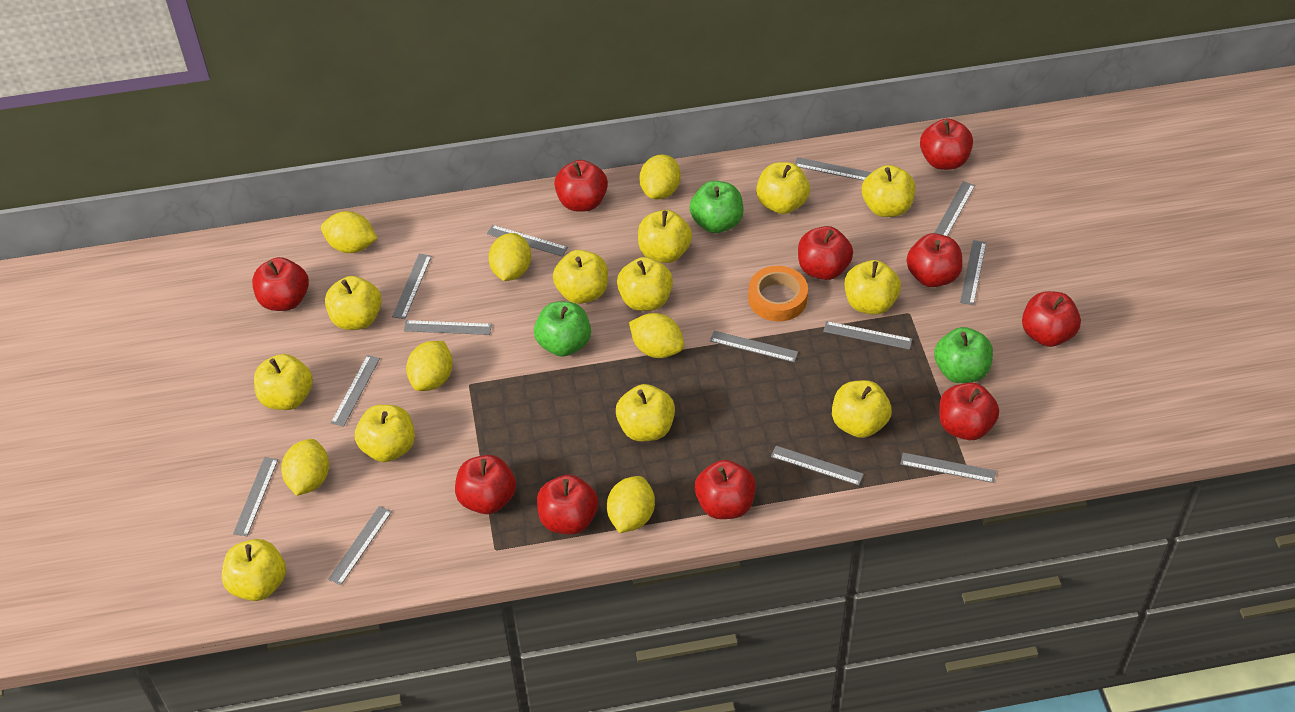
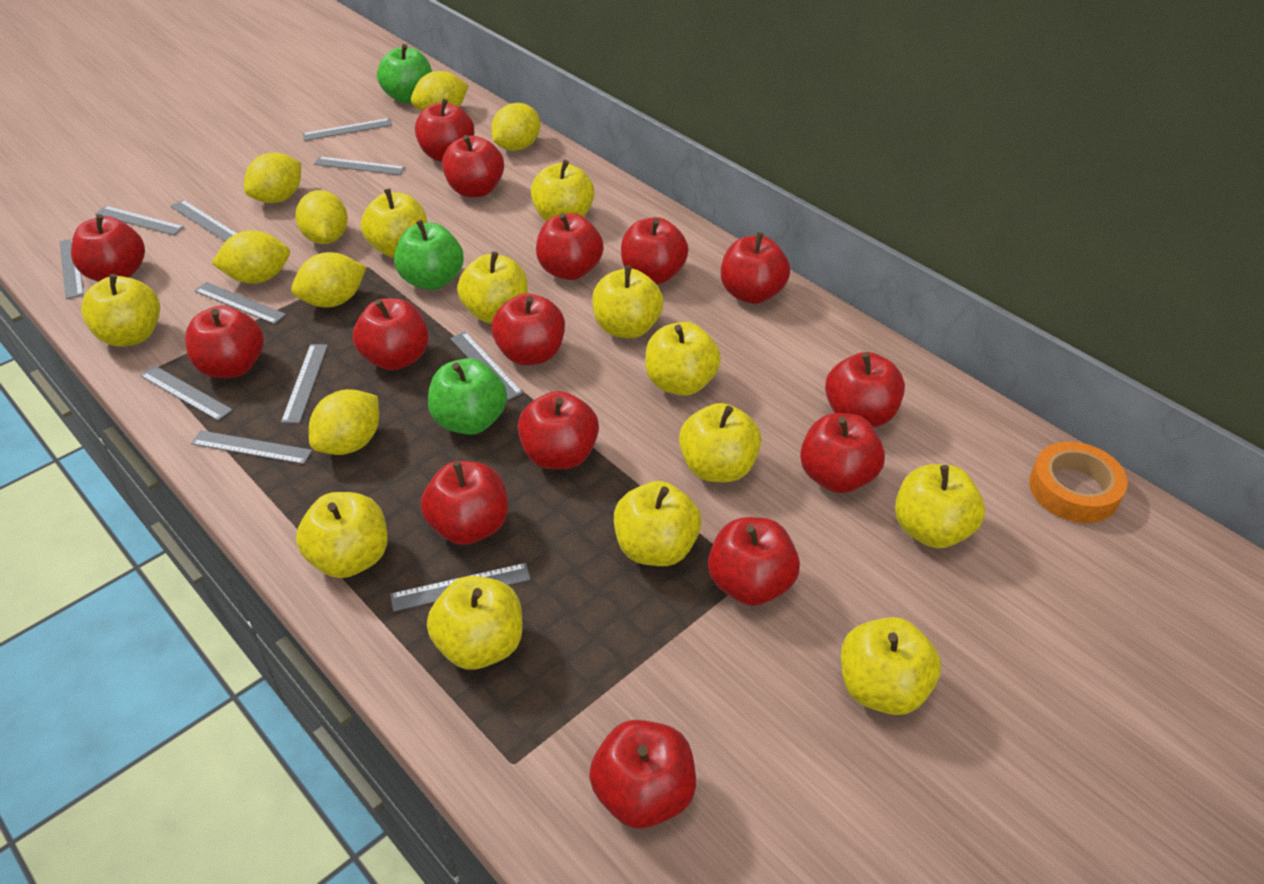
grey ruler: 13 -> 11
red apple: 10 -> 15

